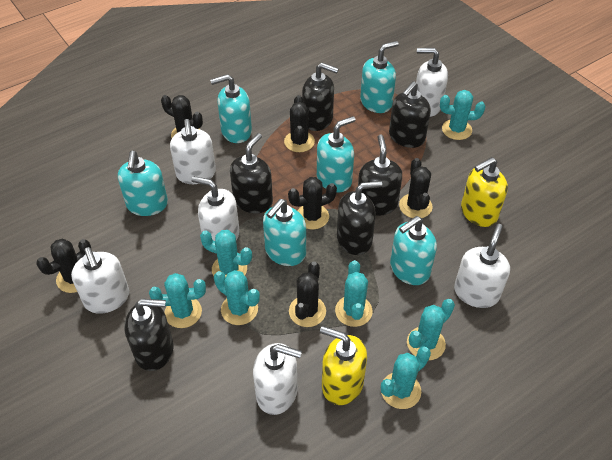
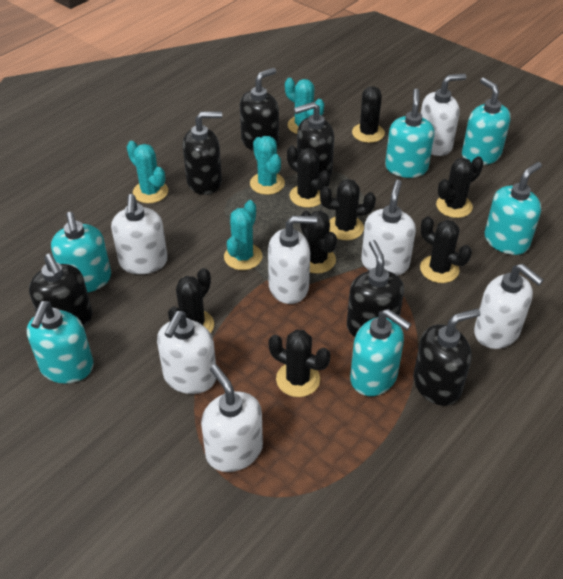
black cactus: 6 -> 8
turquoise cactus: 7 -> 4
white soap dispenser: 6 -> 7
yellow soap dispenser: 2 -> 0

